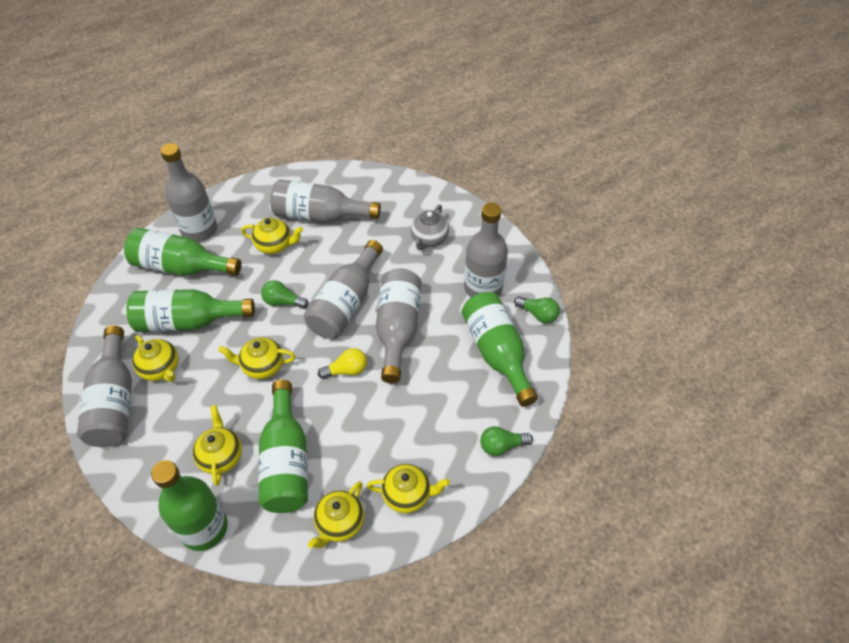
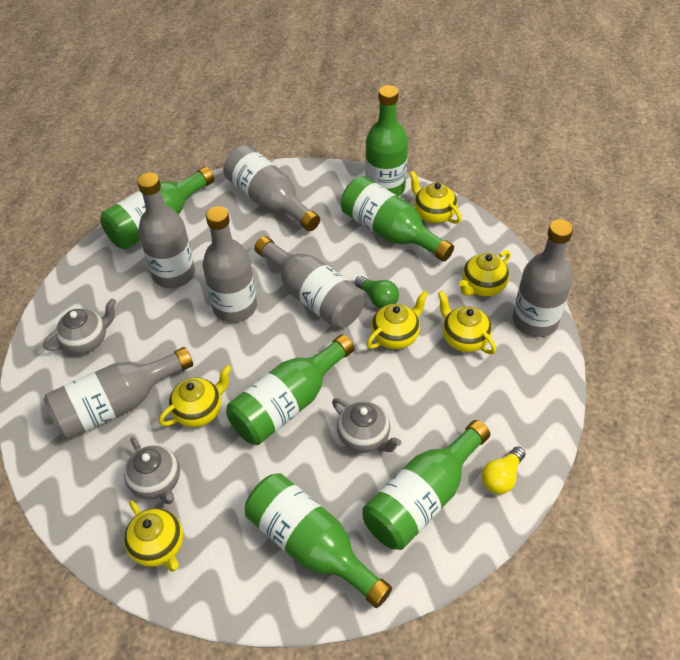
green bottle: 5 -> 6
green light bulb: 3 -> 1
grey teapot: 1 -> 3

